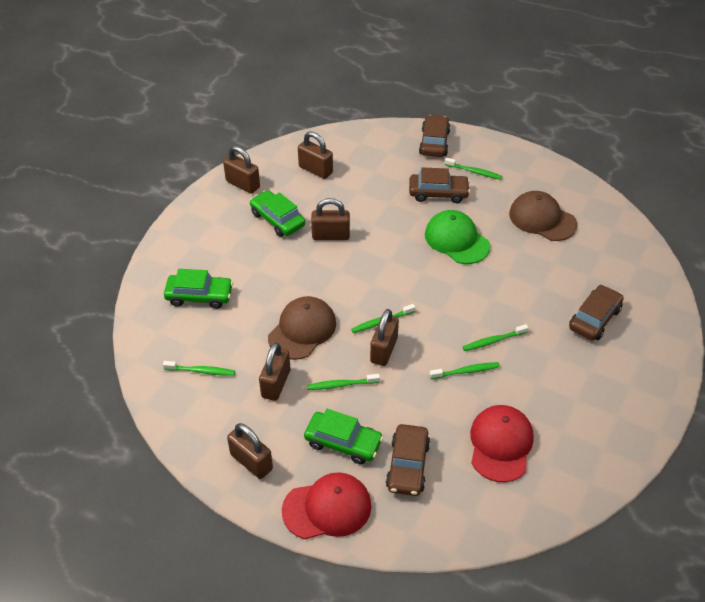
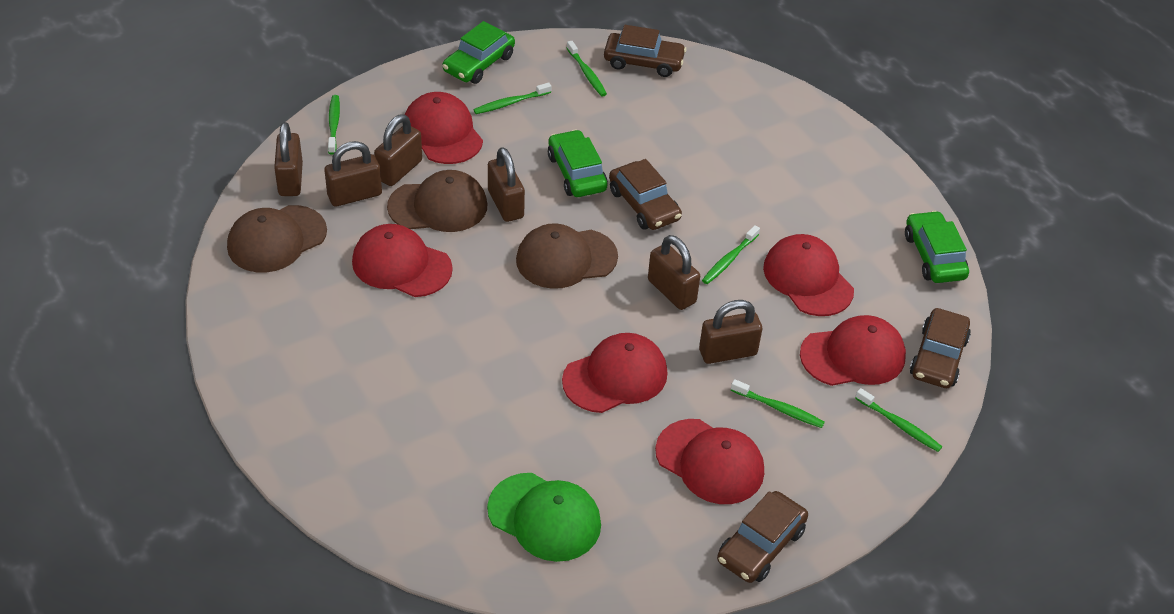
brown cap: 2 -> 3
red cap: 2 -> 6

